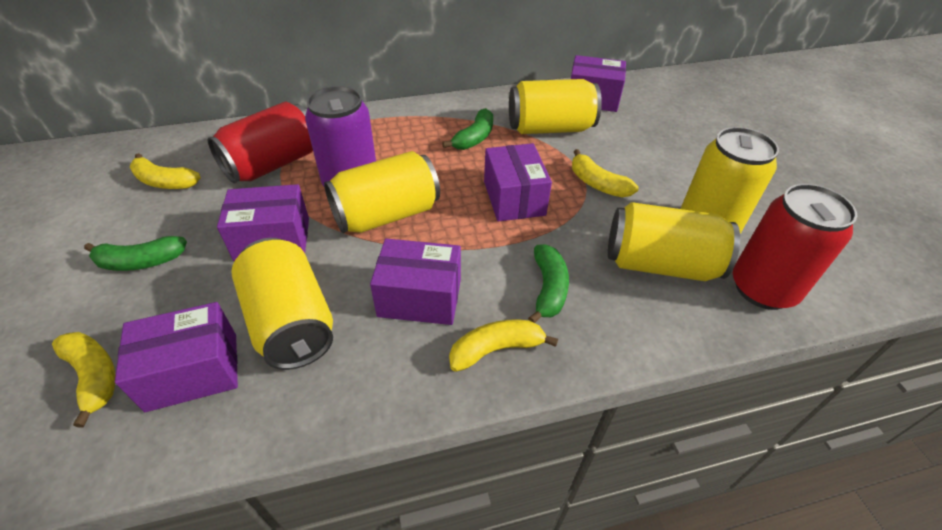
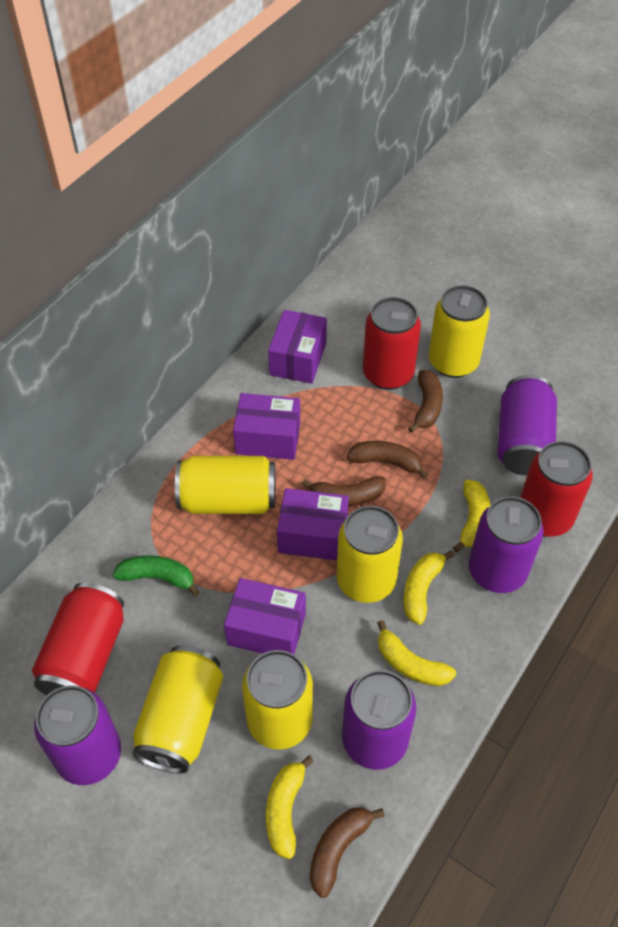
brown banana: 0 -> 4
green banana: 3 -> 1
purple box: 5 -> 4
purple can: 1 -> 4
red can: 2 -> 3

